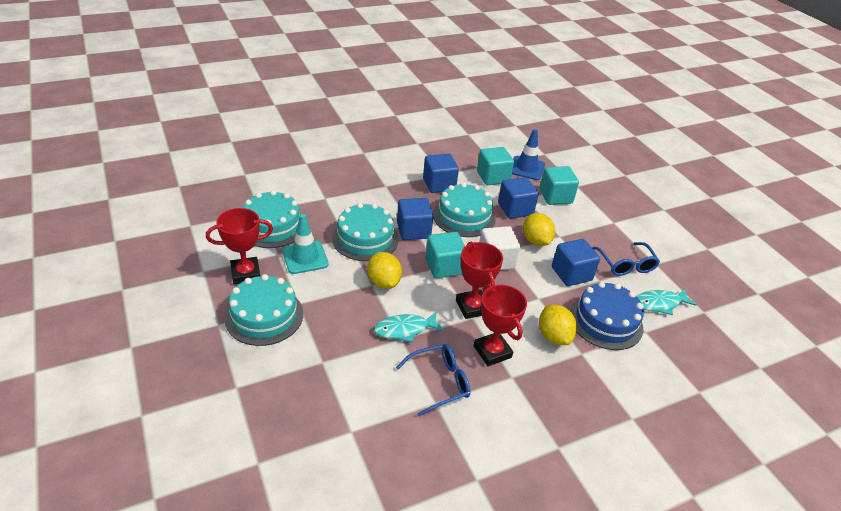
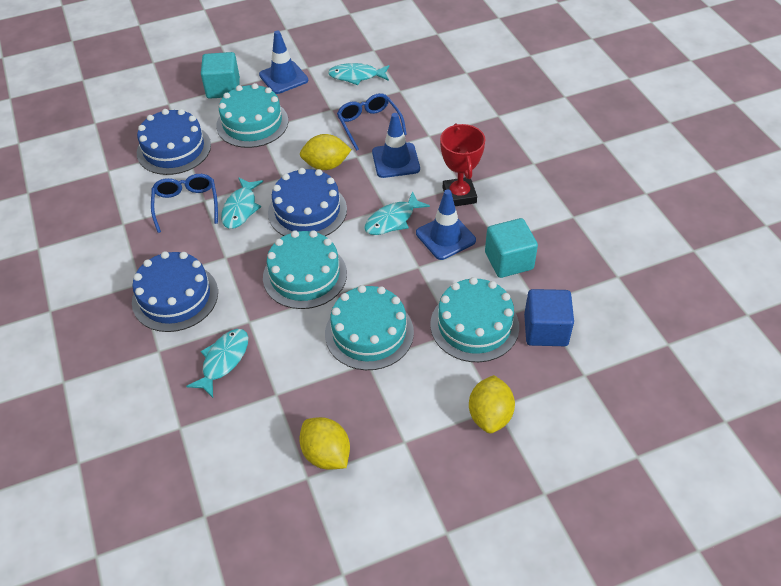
blue cake: 1 -> 3
blue cube: 4 -> 1
blue traffic cone: 1 -> 3
red trophy: 3 -> 1
turquoise cube: 3 -> 2
turquoise fish: 2 -> 4
turquoise traffic cone: 1 -> 0
white cube: 1 -> 0

